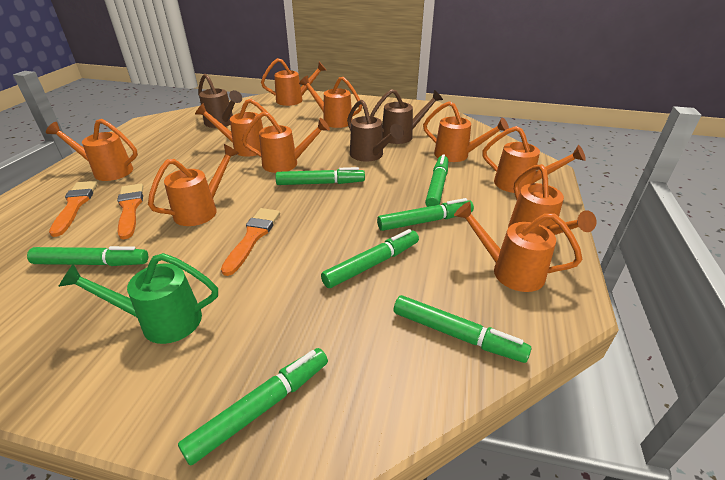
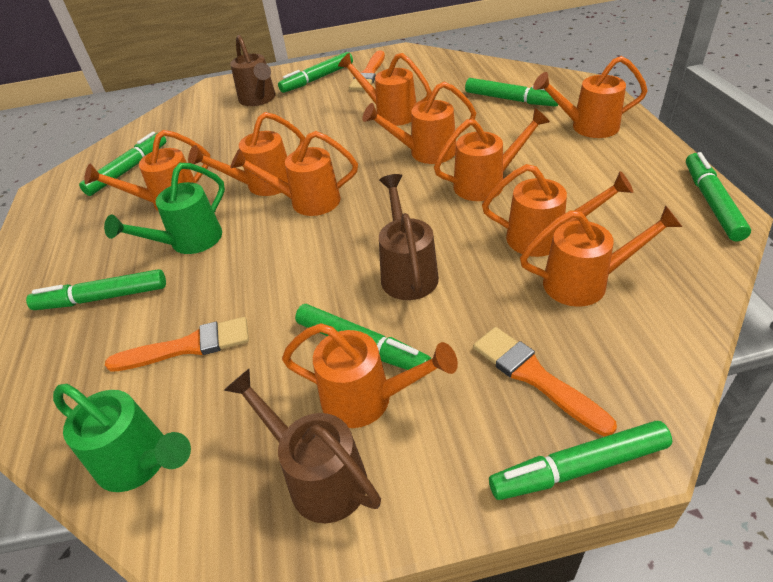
green watering can: 1 -> 2

